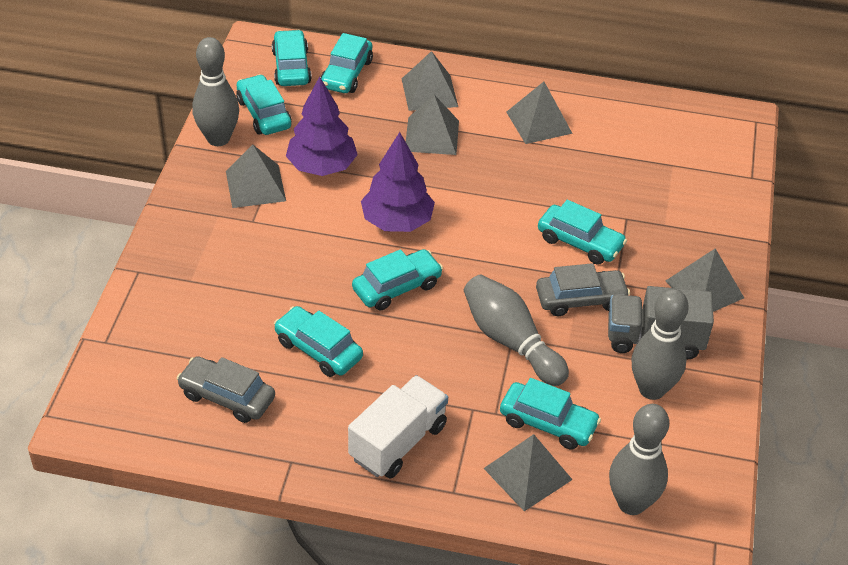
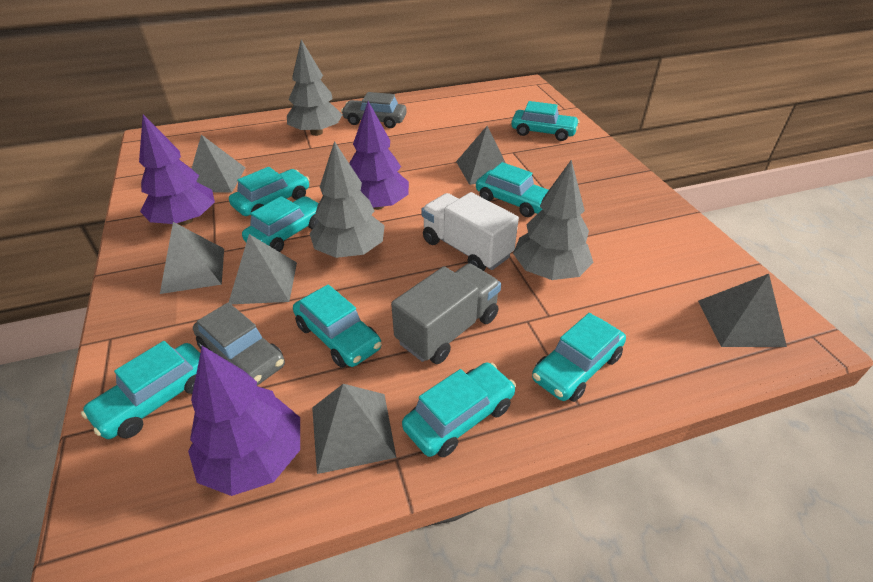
grey bowling pin: 4 -> 0
grey tree: 0 -> 3
purple tree: 2 -> 3
turquoise car: 7 -> 8

